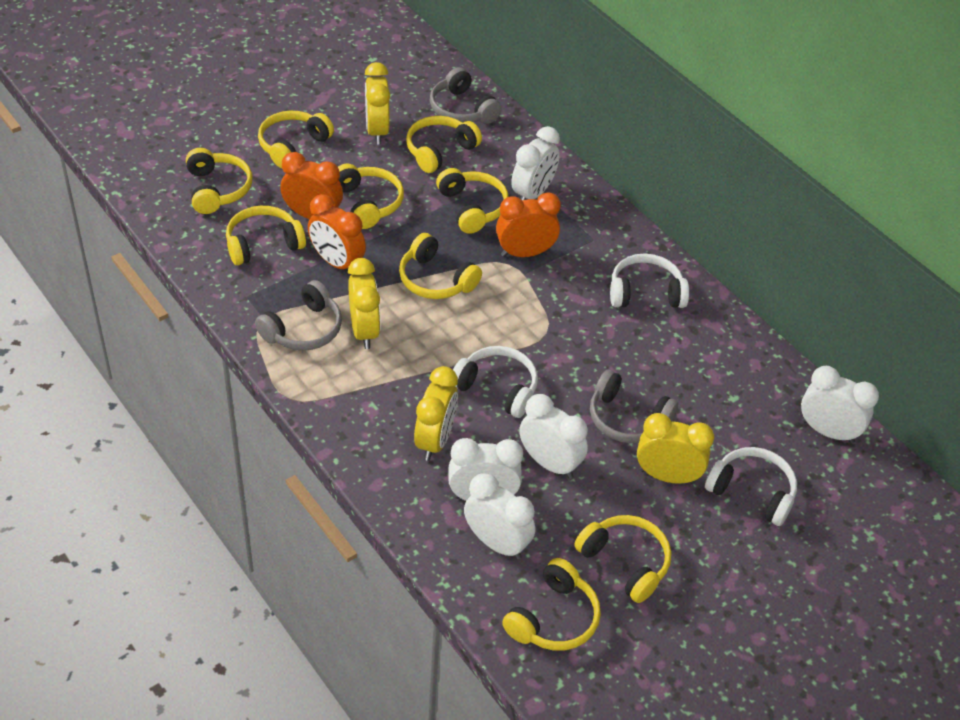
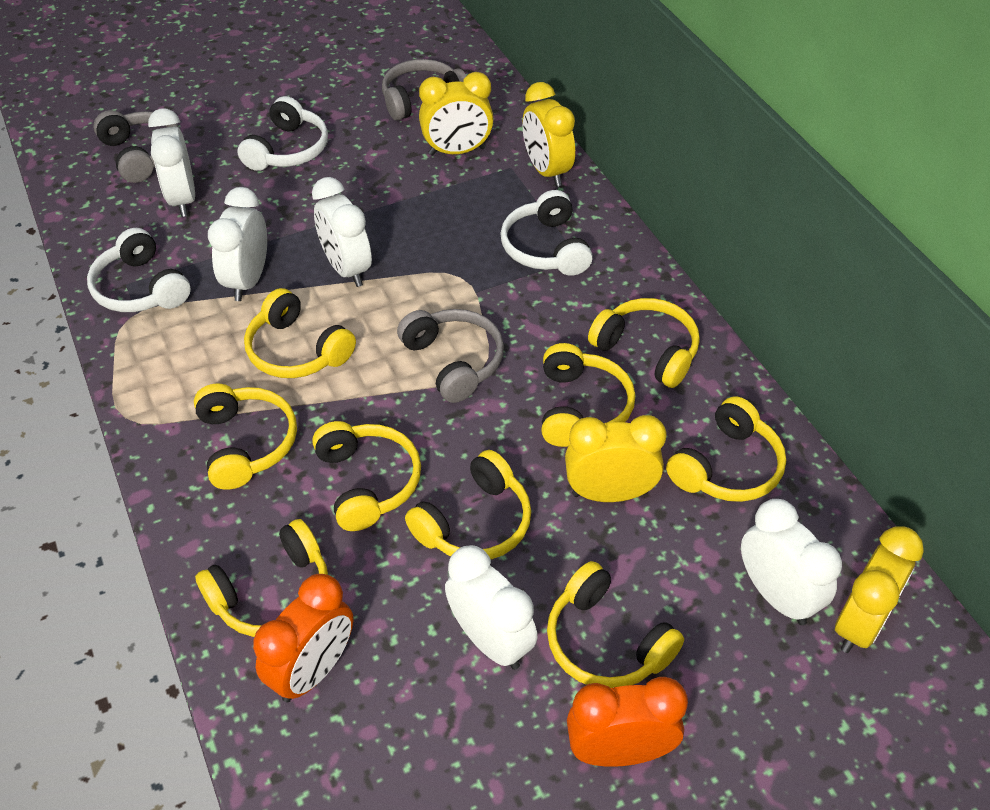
orange clock: 3 -> 2

